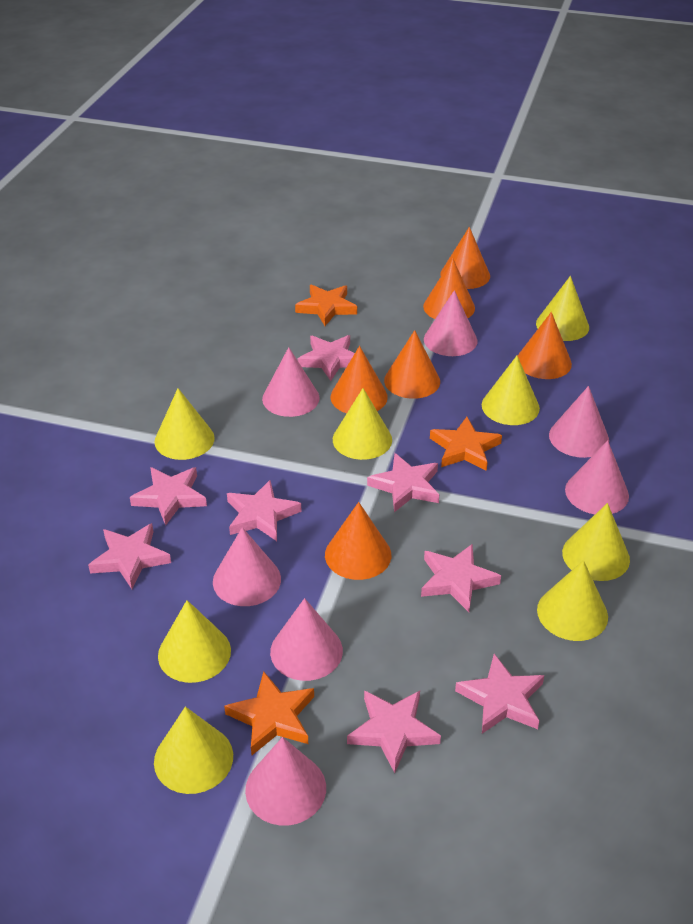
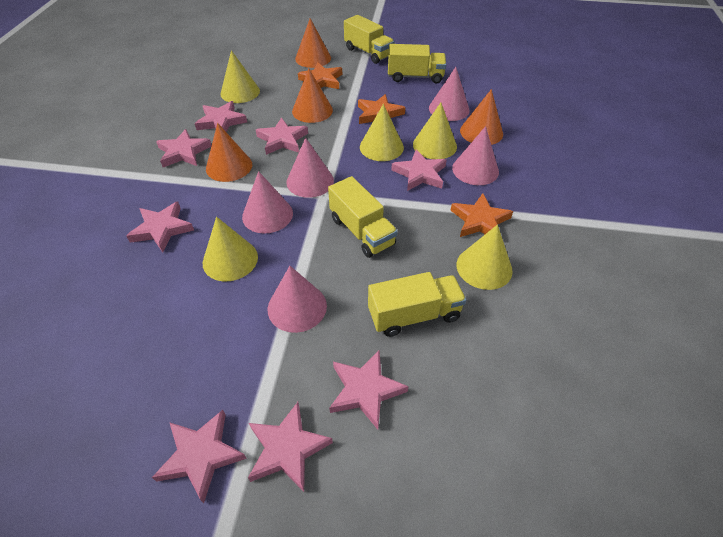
orange cone: 6 -> 4
pink cone: 7 -> 5
yellow cone: 8 -> 5
yellow truck: 0 -> 4

